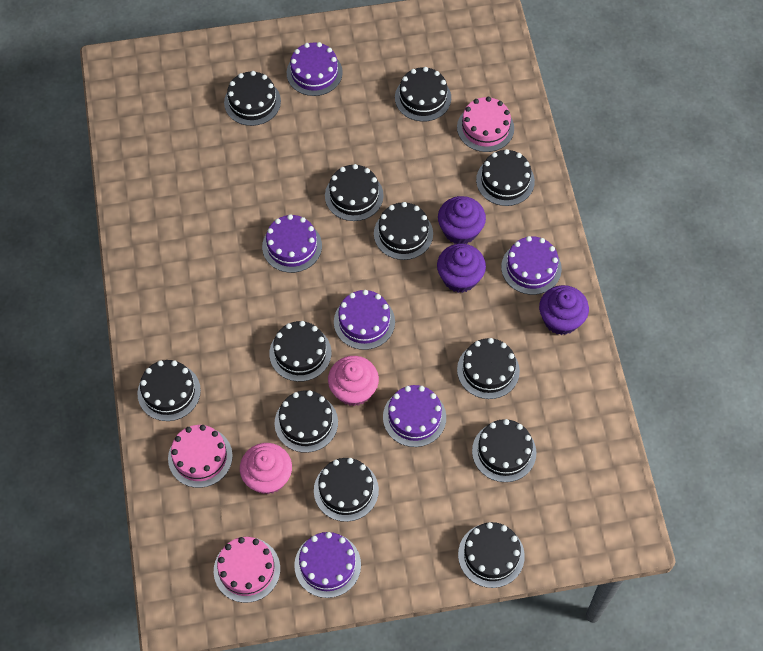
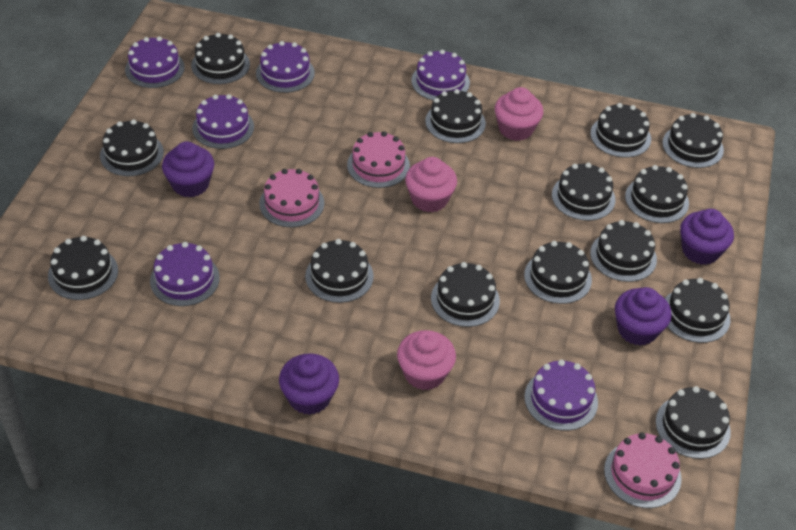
black cake: 12 -> 14
pink cupcake: 2 -> 3
purple cupcake: 3 -> 4

